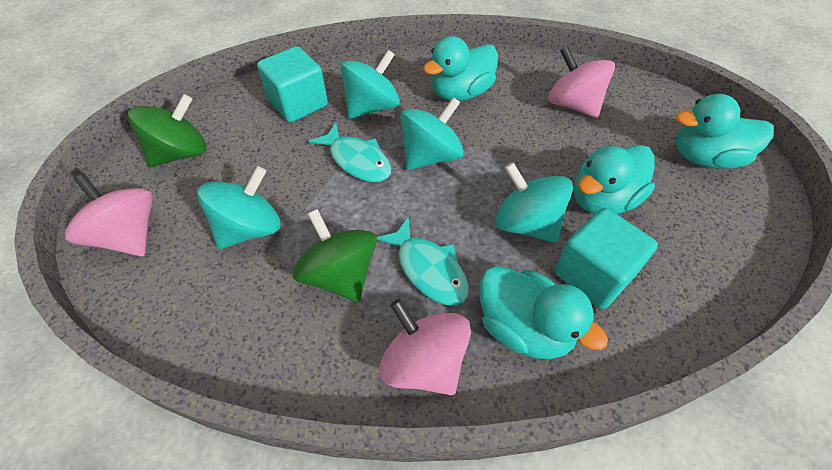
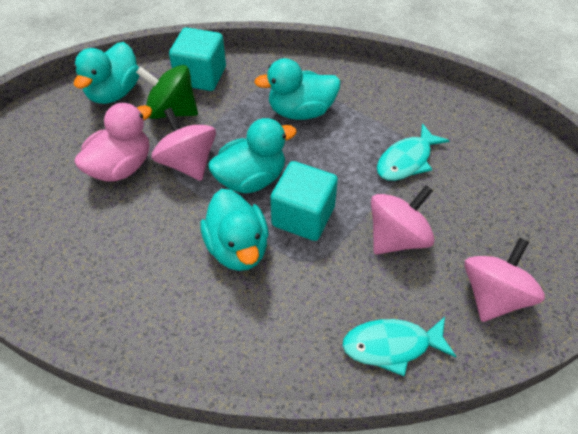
green spinning top: 2 -> 1
pink duck: 0 -> 1
turquoise spinning top: 4 -> 0

